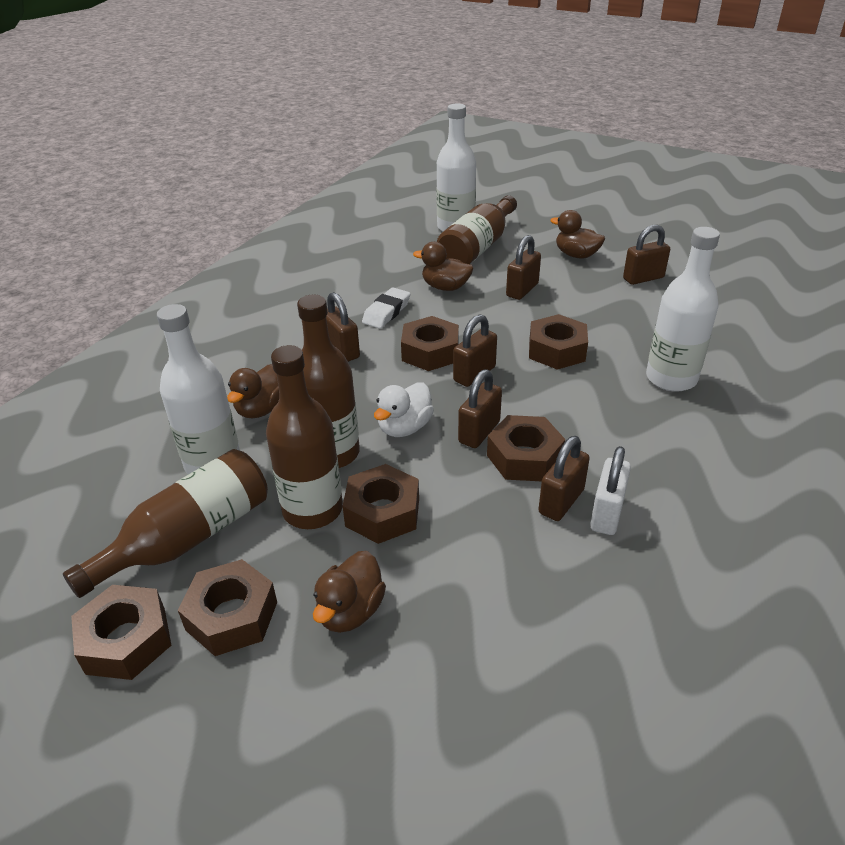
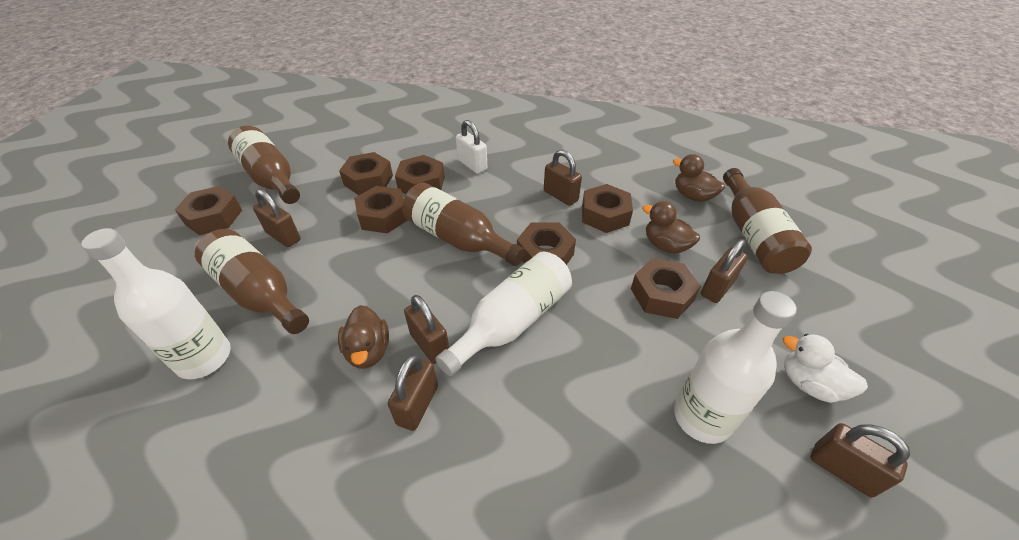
brown duck: 4 -> 3
brown nut: 6 -> 7
white eraser: 1 -> 0

